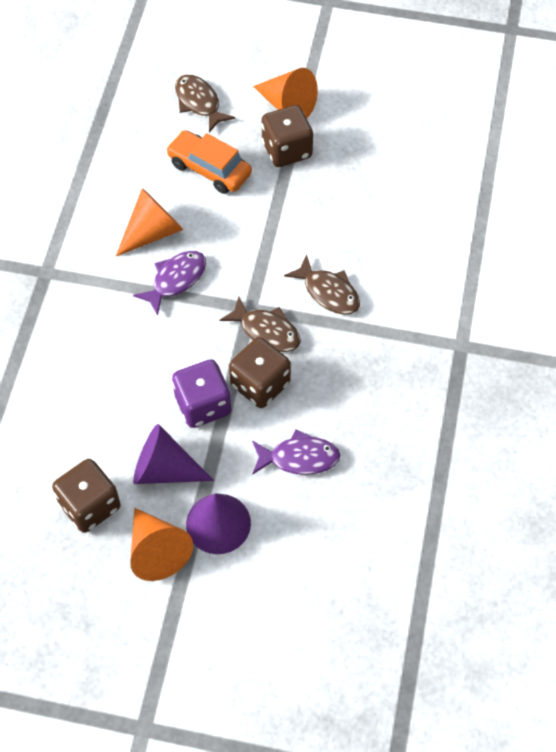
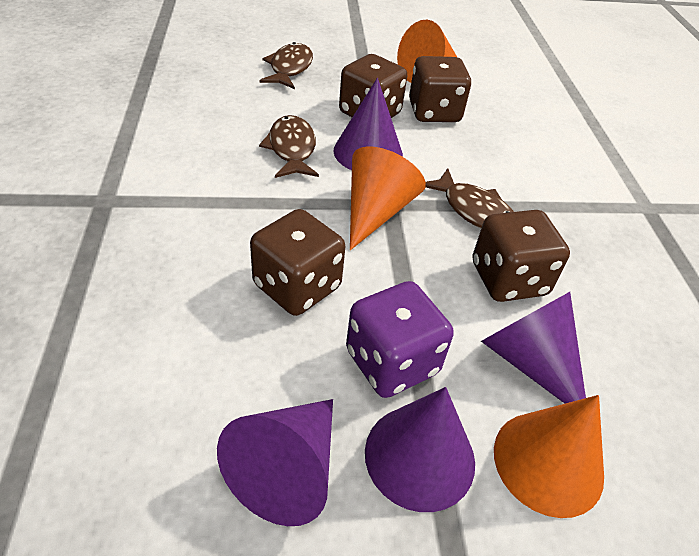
brown dice: 3 -> 4
orange car: 1 -> 0
purple cone: 2 -> 4
purple fish: 2 -> 0

